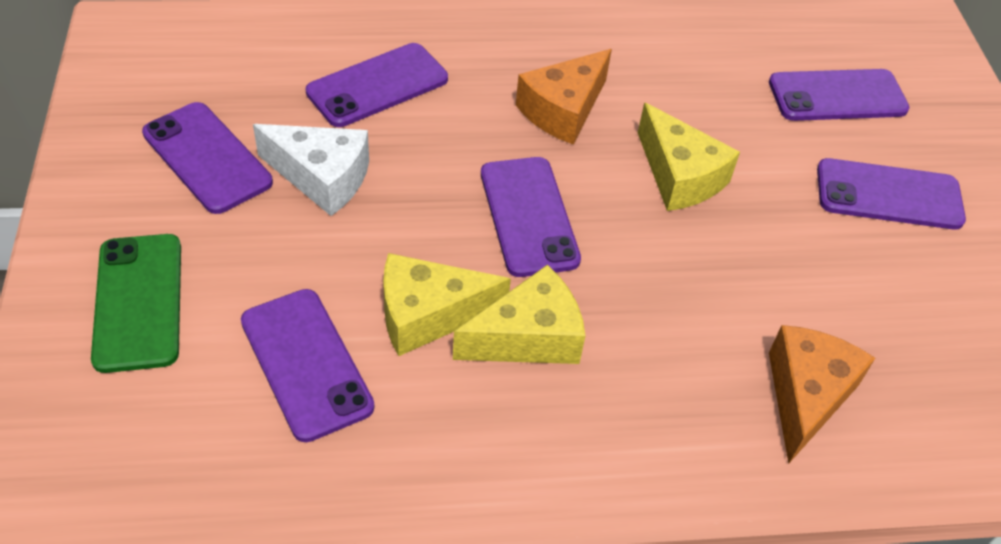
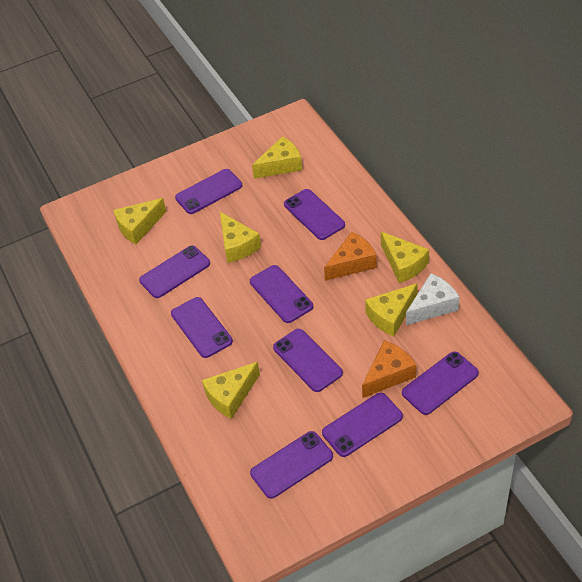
green phone: 1 -> 0
purple phone: 6 -> 9
yellow cheese: 3 -> 6

